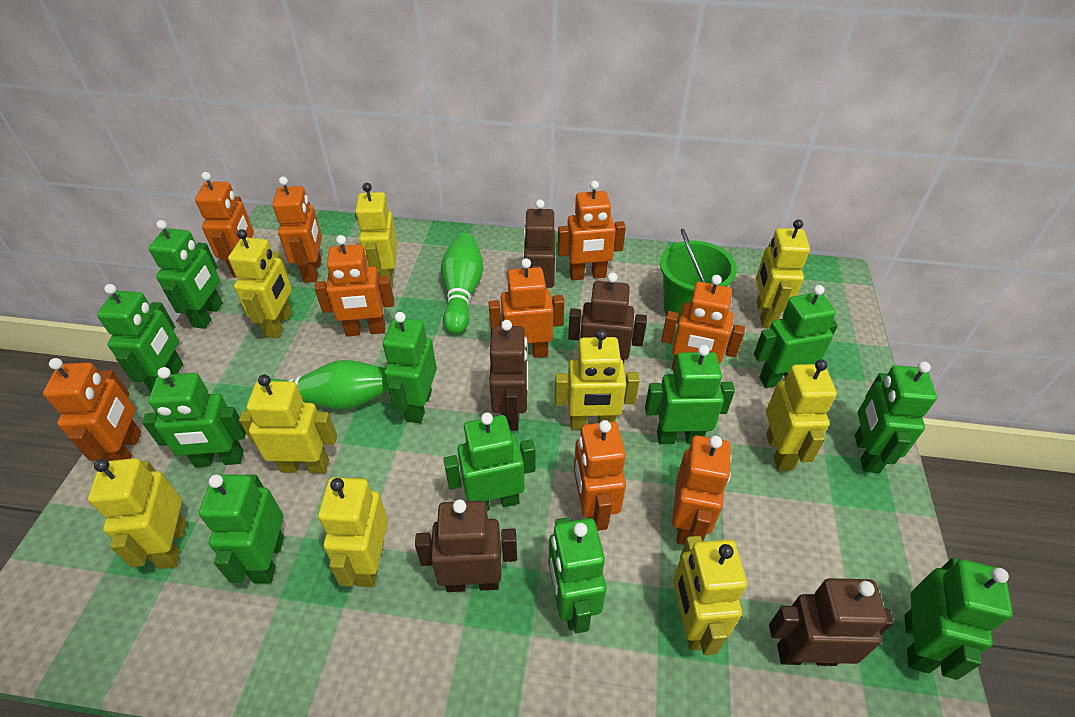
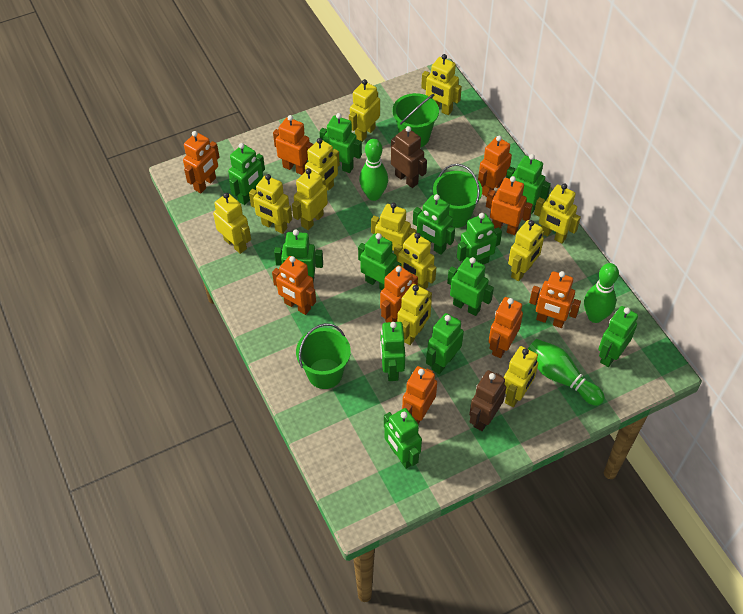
brown robot: 5 -> 2
green bowling pin: 2 -> 3
green bucket: 1 -> 3
green robot: 11 -> 12
yellow robot: 9 -> 12

